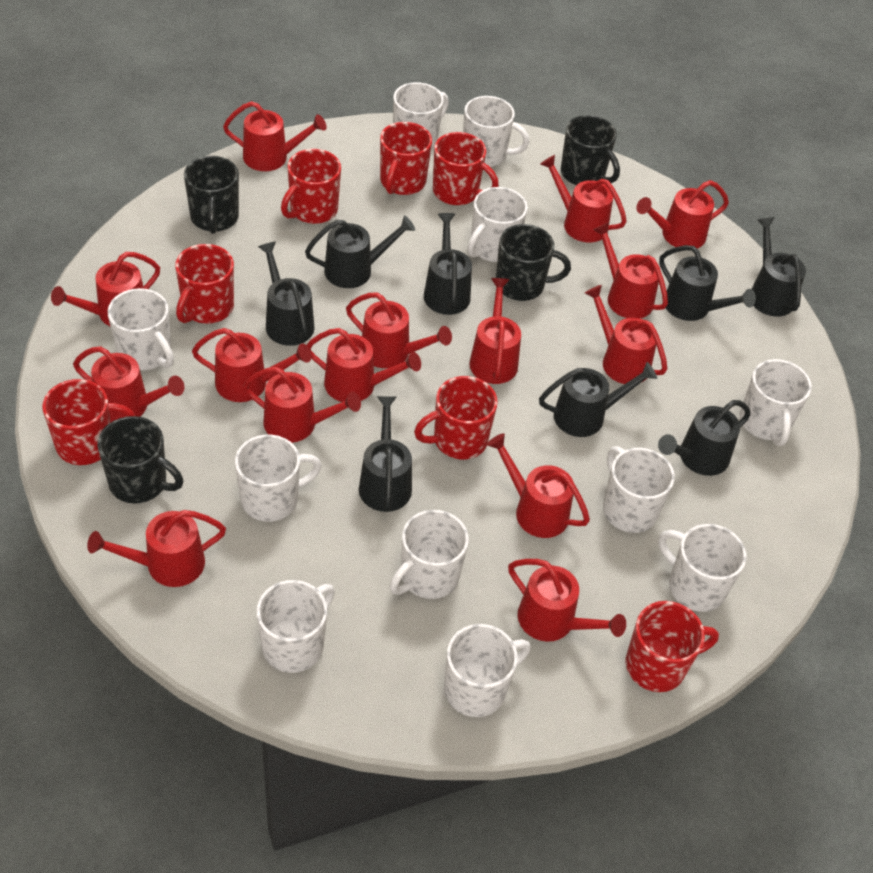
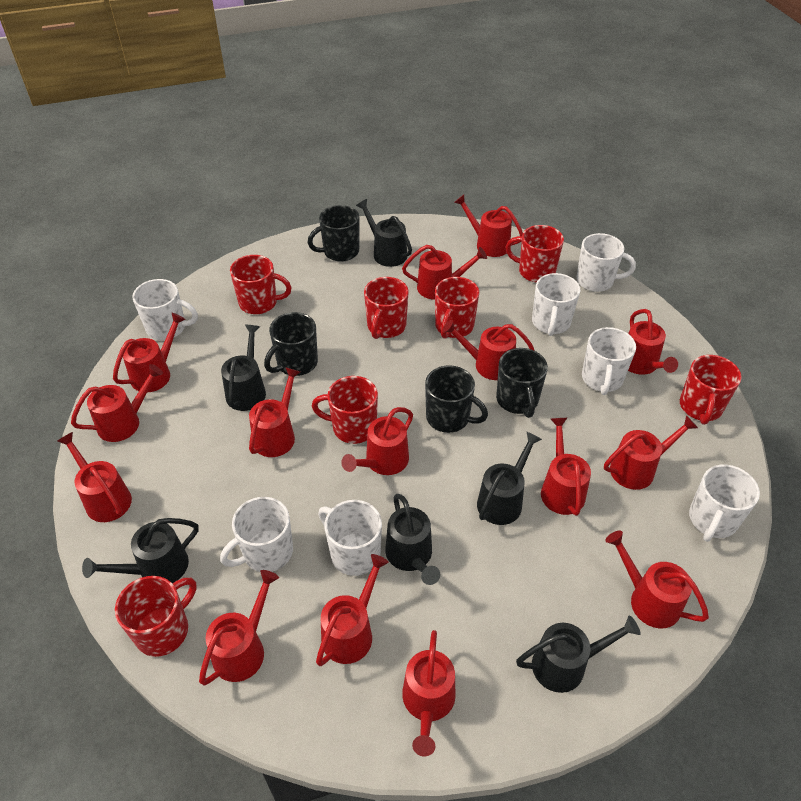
black watering can: 8 -> 6
white mug: 11 -> 7

